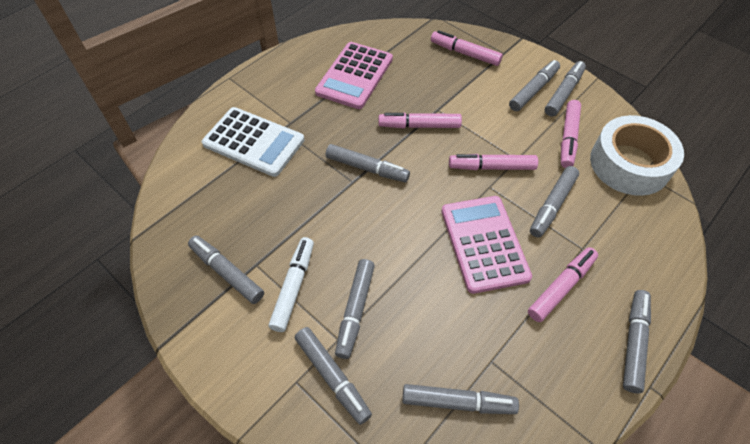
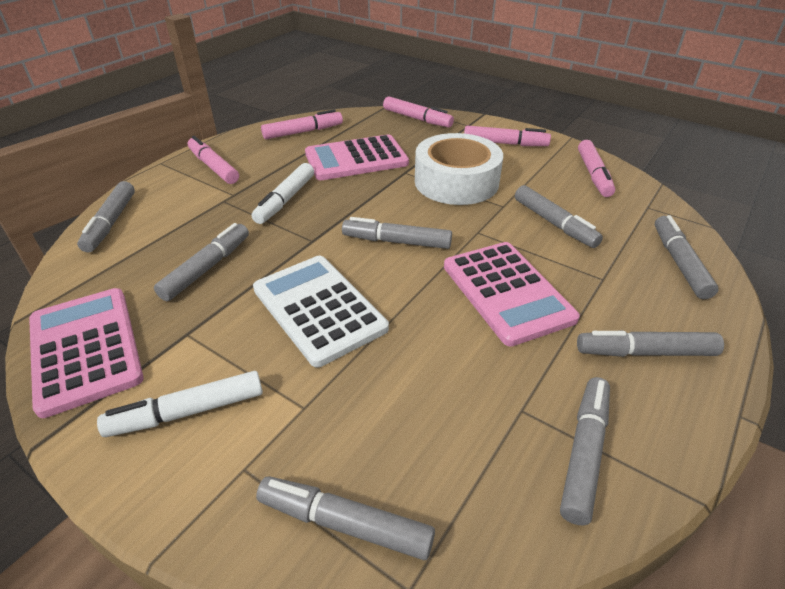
grey marker: 9 -> 8
pink calculator: 2 -> 3
white marker: 1 -> 2

